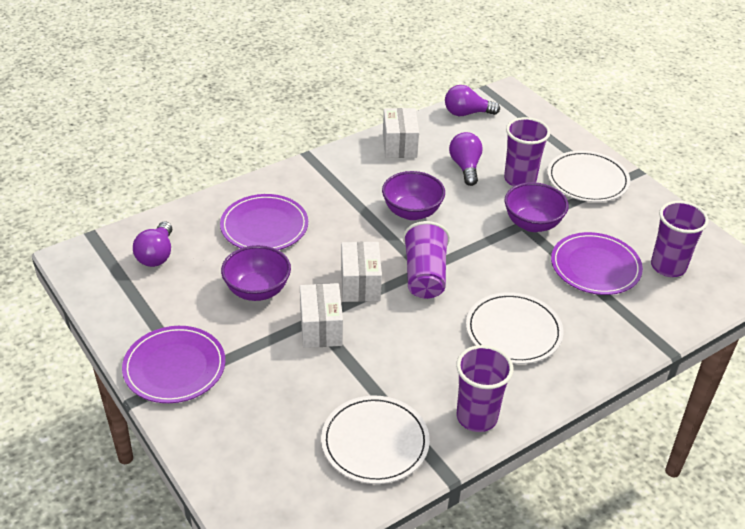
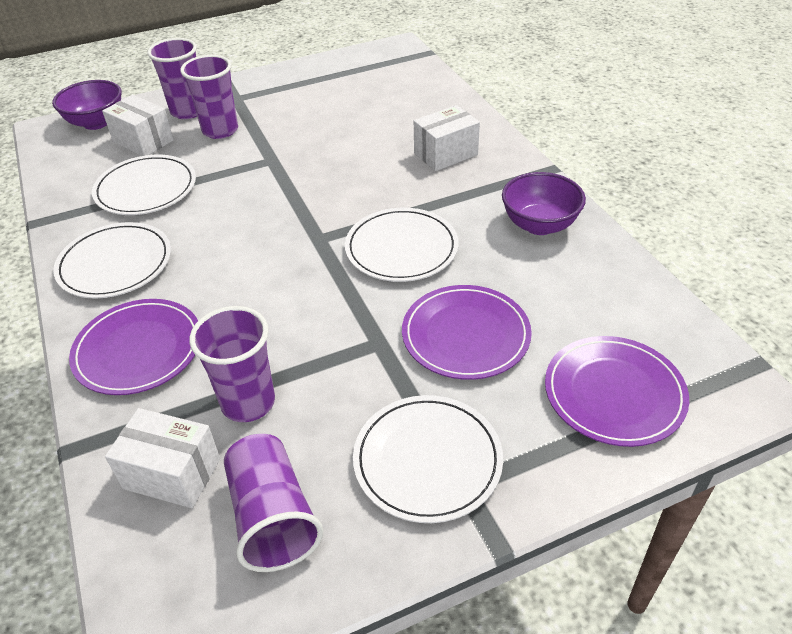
purple bowl: 3 -> 2
purple light bulb: 3 -> 0
white plate: 3 -> 4

